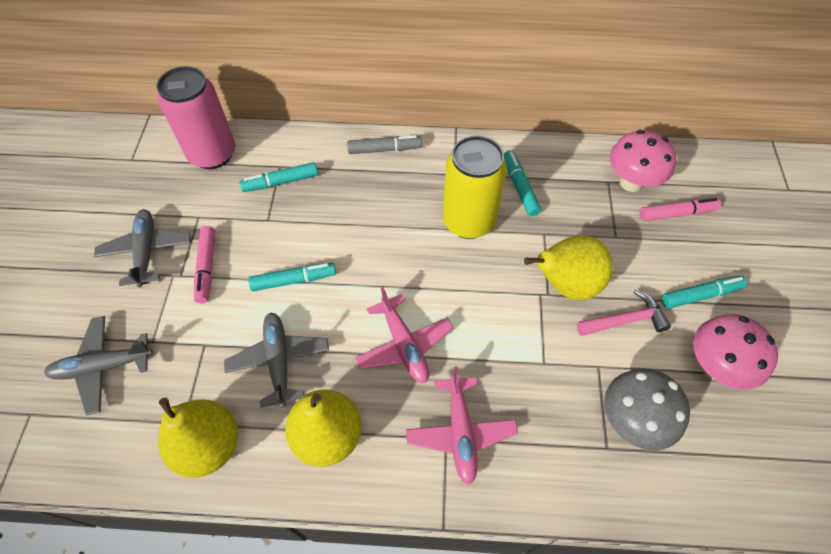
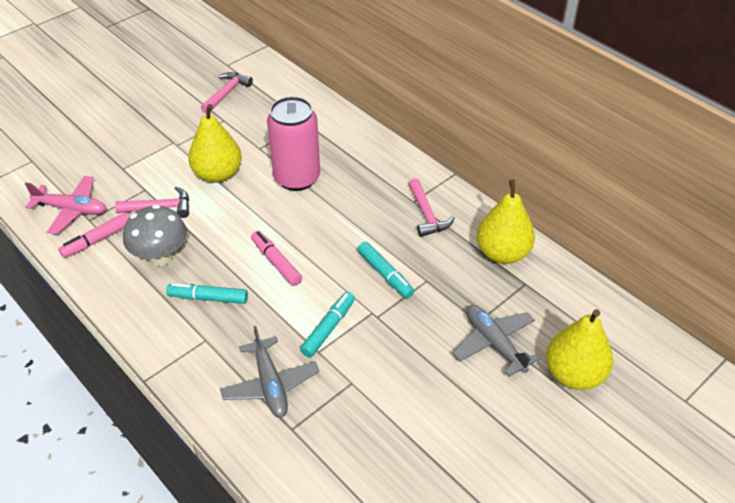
grey marker: 1 -> 0
grey plane: 3 -> 2
pink hammer: 1 -> 3
pink mushroom: 2 -> 0
pink plane: 2 -> 1
turquoise marker: 4 -> 3
yellow can: 1 -> 0

